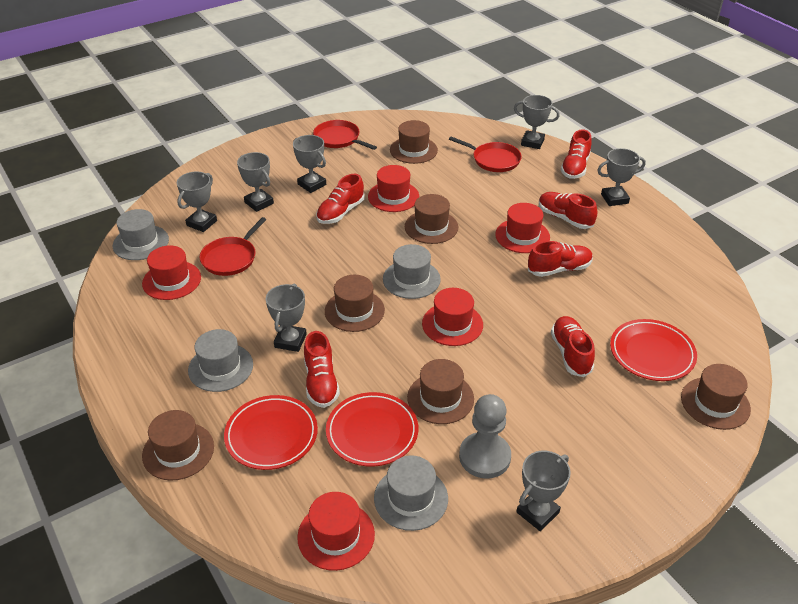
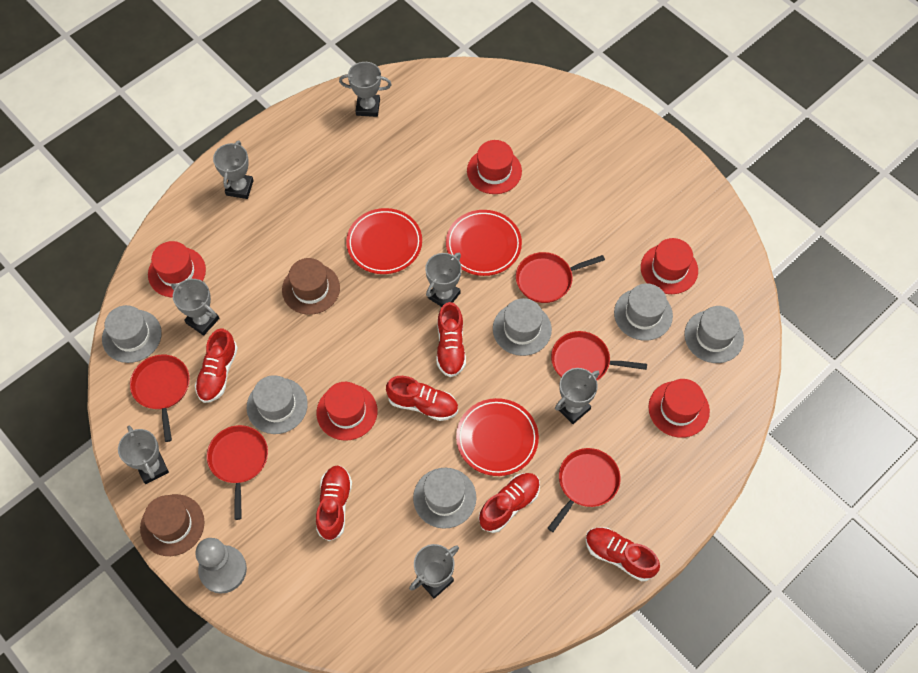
brown hat: 6 -> 2
grey hat: 4 -> 6
red pan: 3 -> 5

